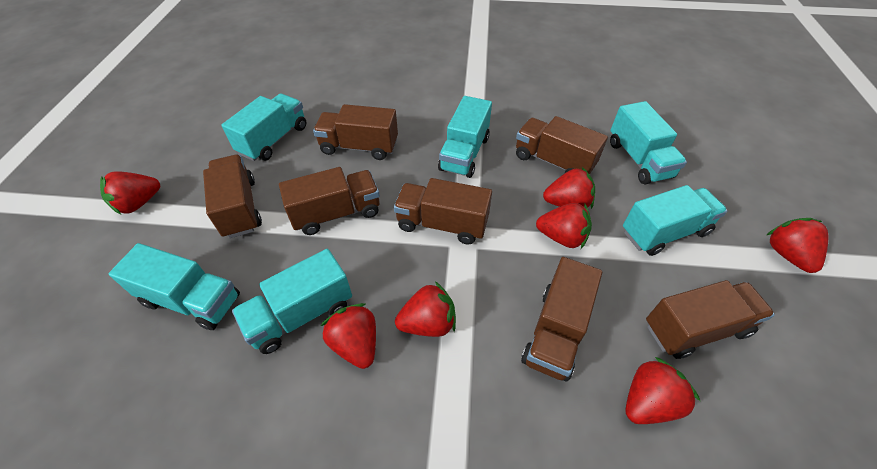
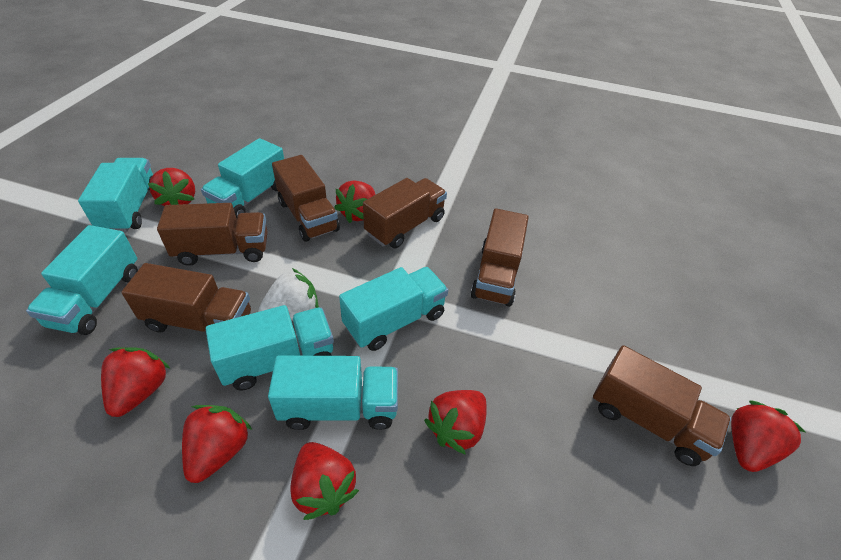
brown truck: 7 -> 6
white strawberry: 0 -> 1

